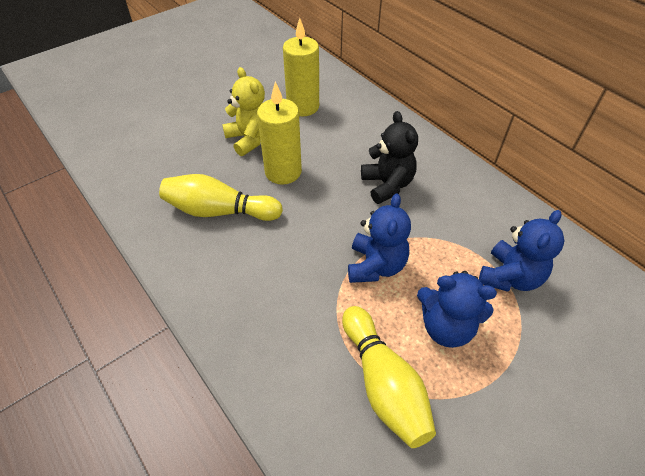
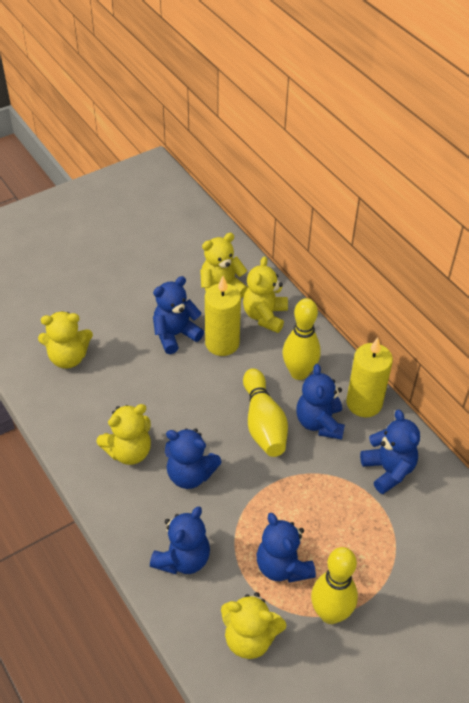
black teddy bear: 1 -> 0
blue teddy bear: 3 -> 6
yellow bowling pin: 2 -> 3
yellow teddy bear: 1 -> 5

